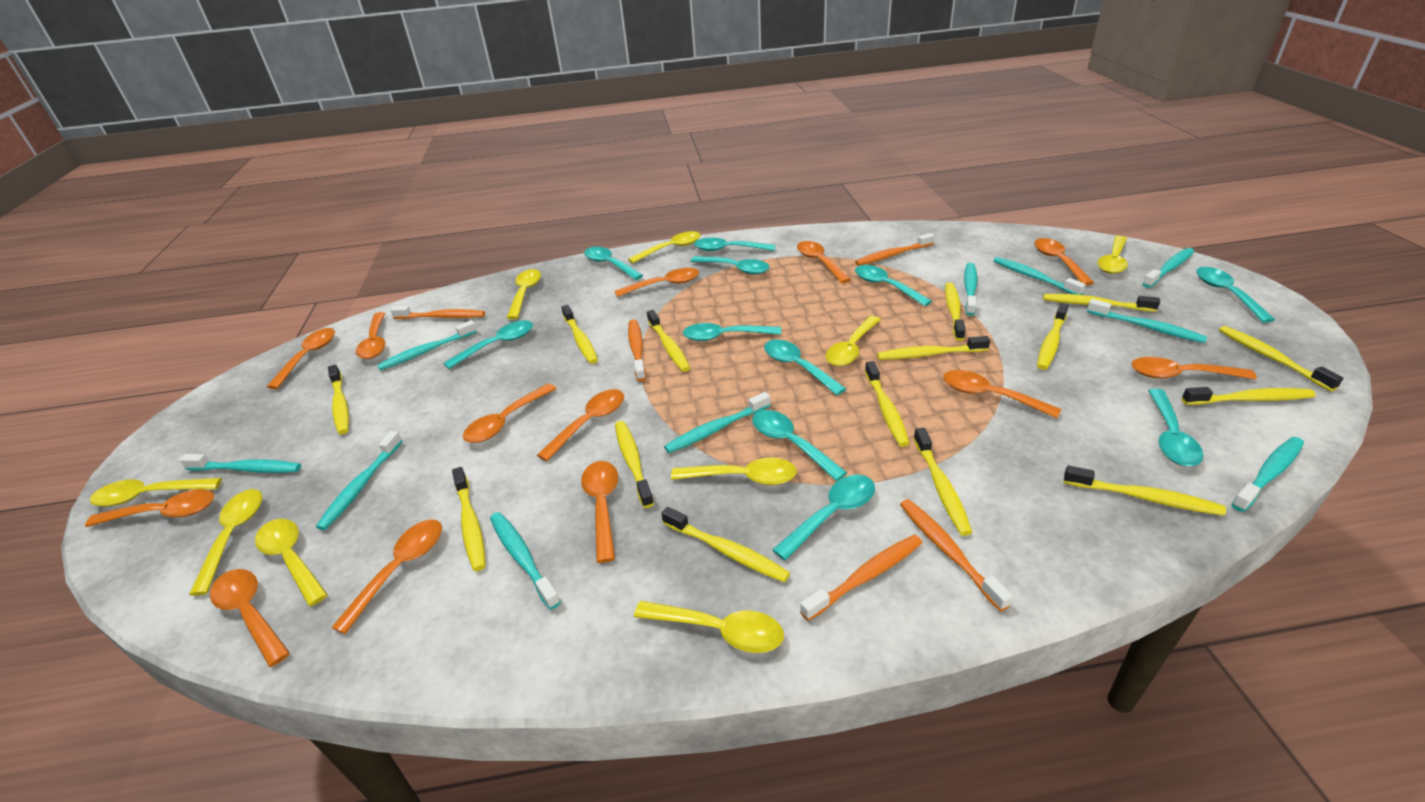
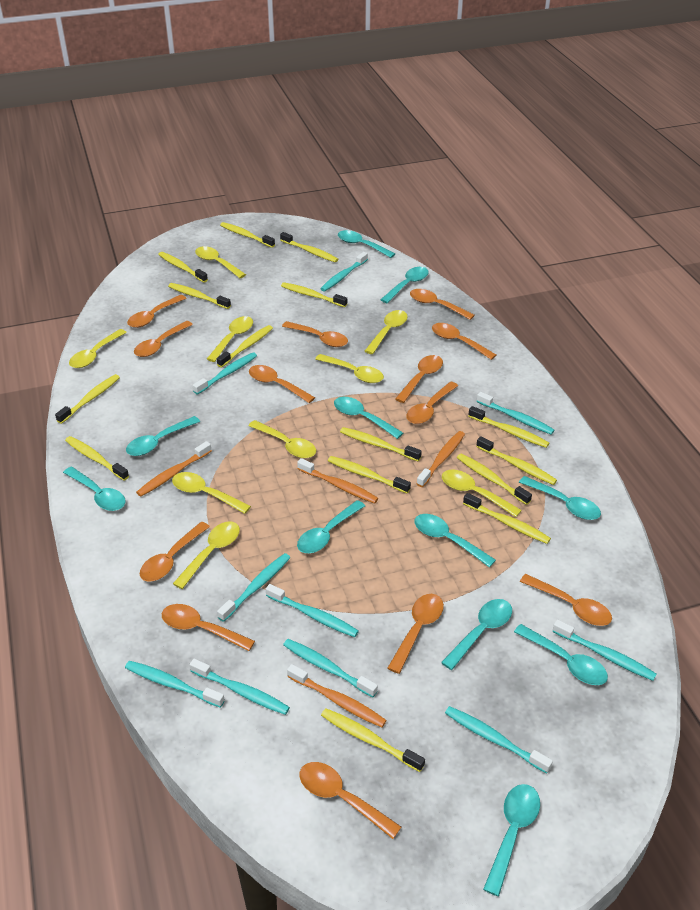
orange toothbrush: 5 -> 4

